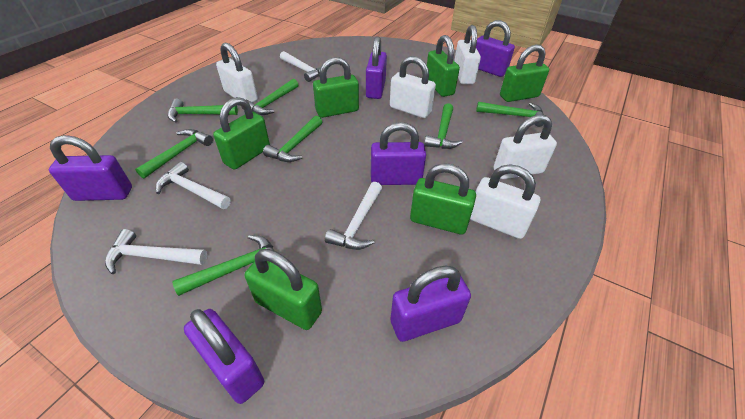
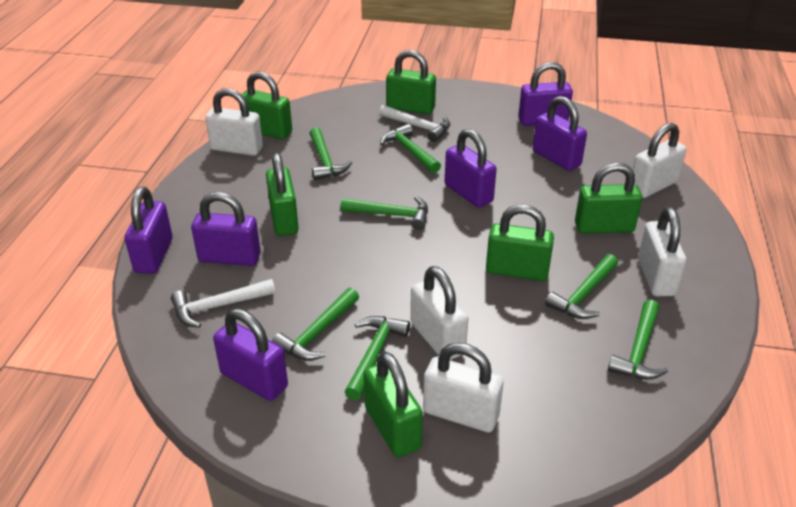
white hammer: 4 -> 2

